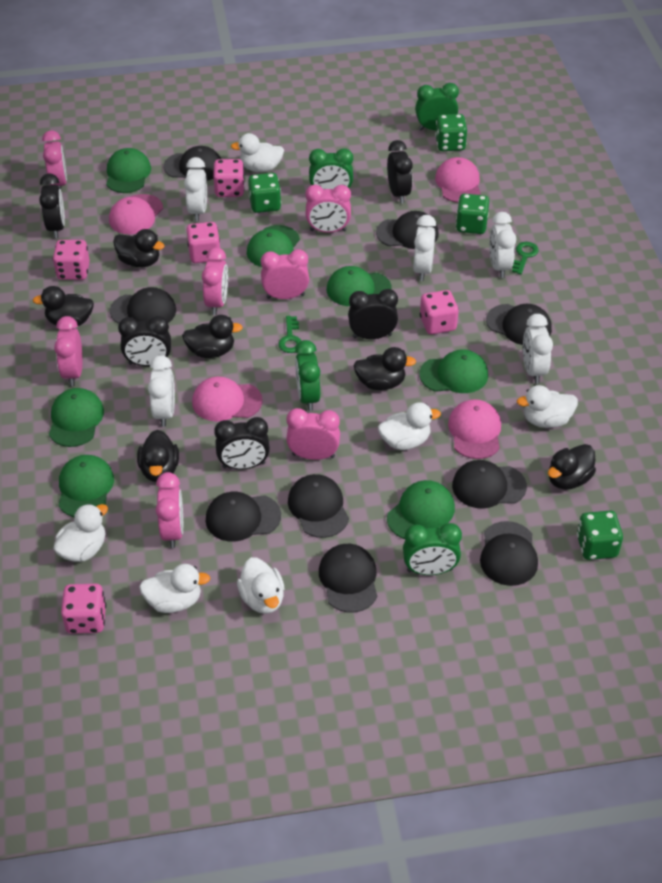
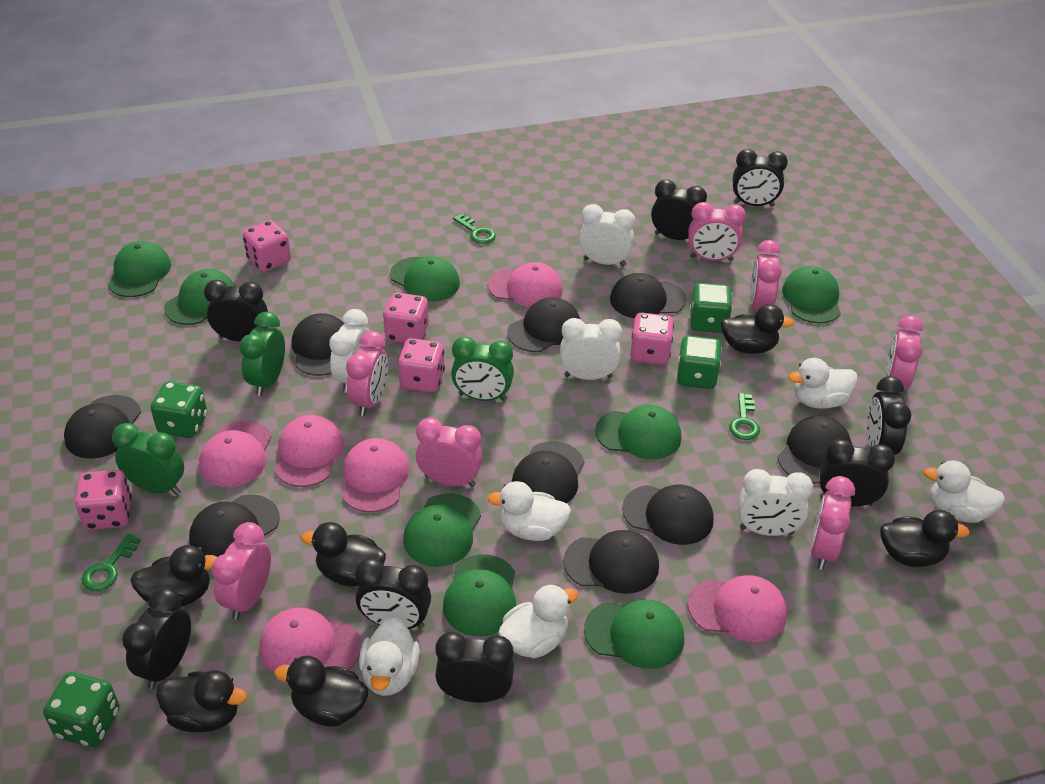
black clock: 5 -> 8
green cap: 7 -> 8
green clock: 4 -> 3
green key: 2 -> 3
pink cap: 4 -> 6
white clock: 5 -> 4
white duck: 6 -> 5

